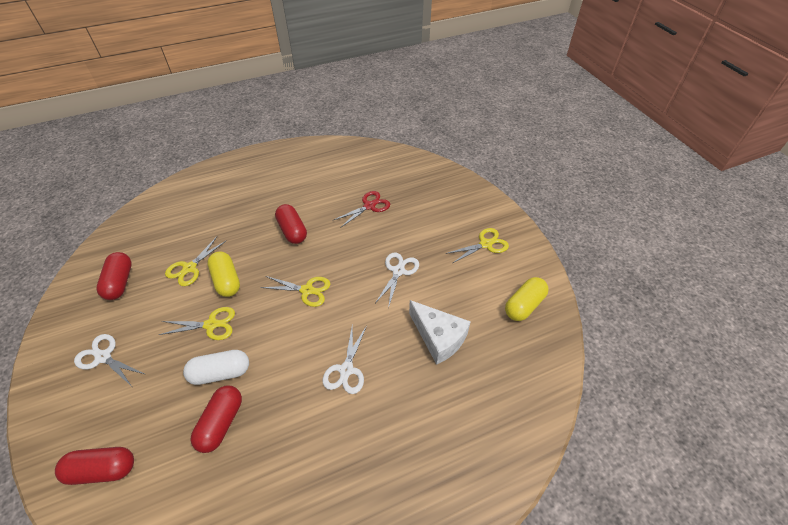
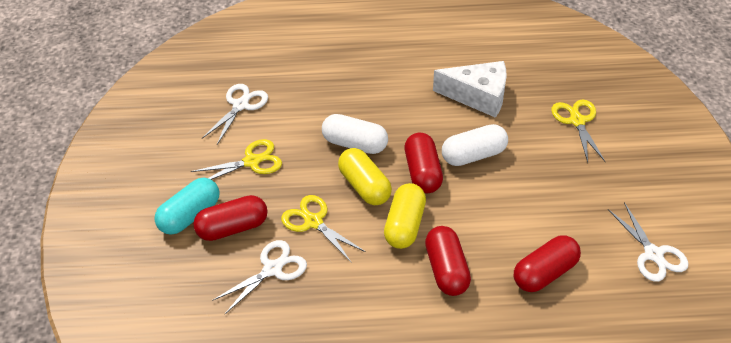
red scissors: 1 -> 0
turquoise capsule: 0 -> 1
white capsule: 1 -> 2
yellow scissors: 4 -> 3

